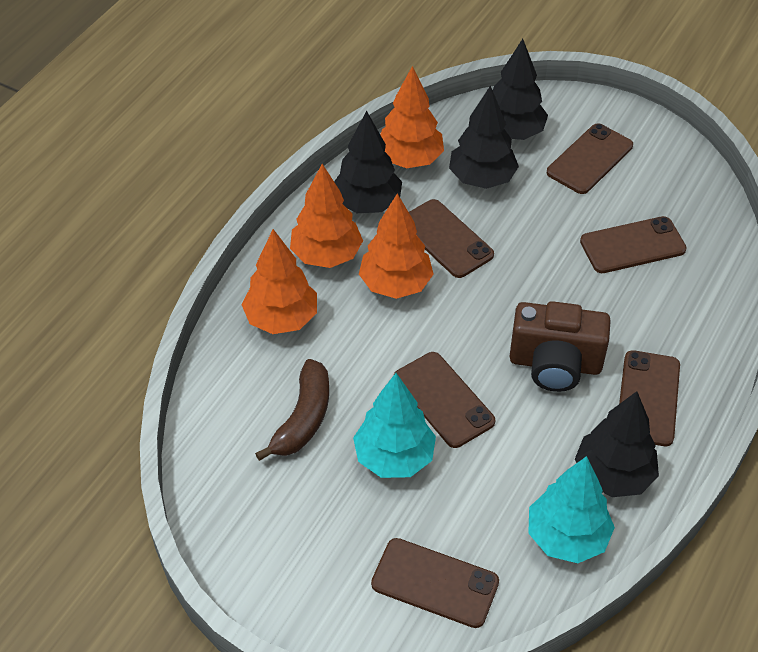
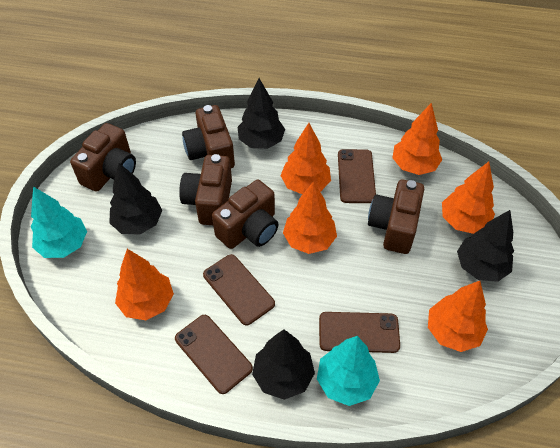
brown banana: 1 -> 0
brown camera: 1 -> 5
brown phone: 6 -> 4
orange tree: 4 -> 6

